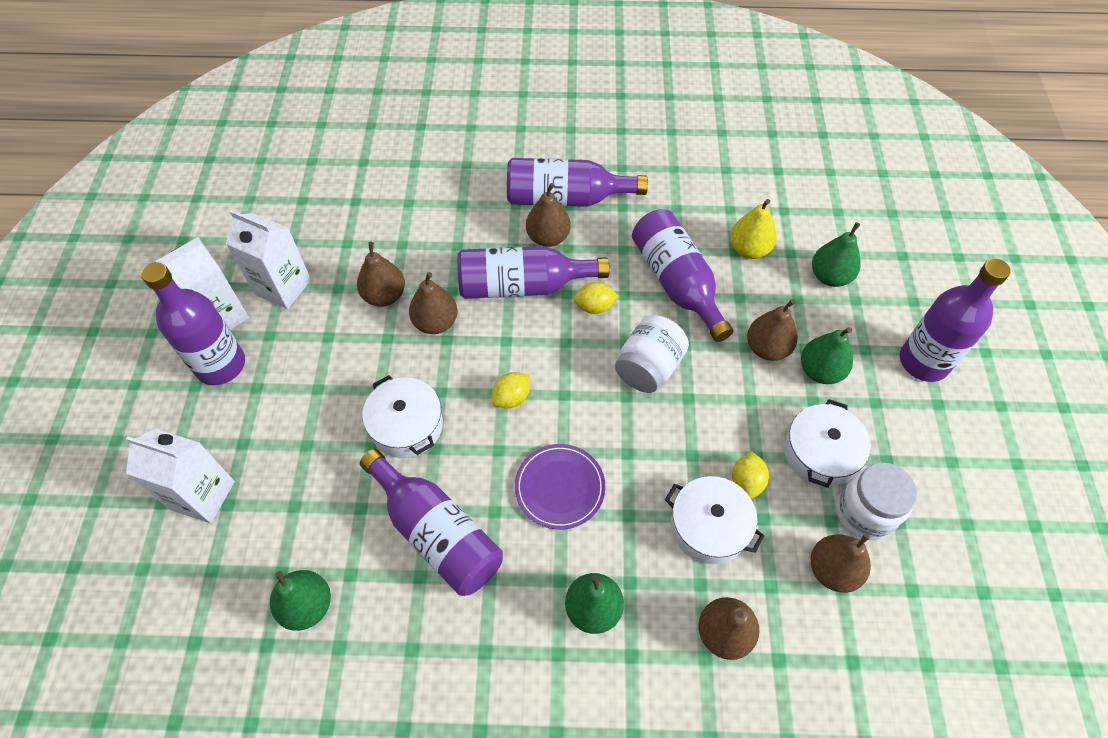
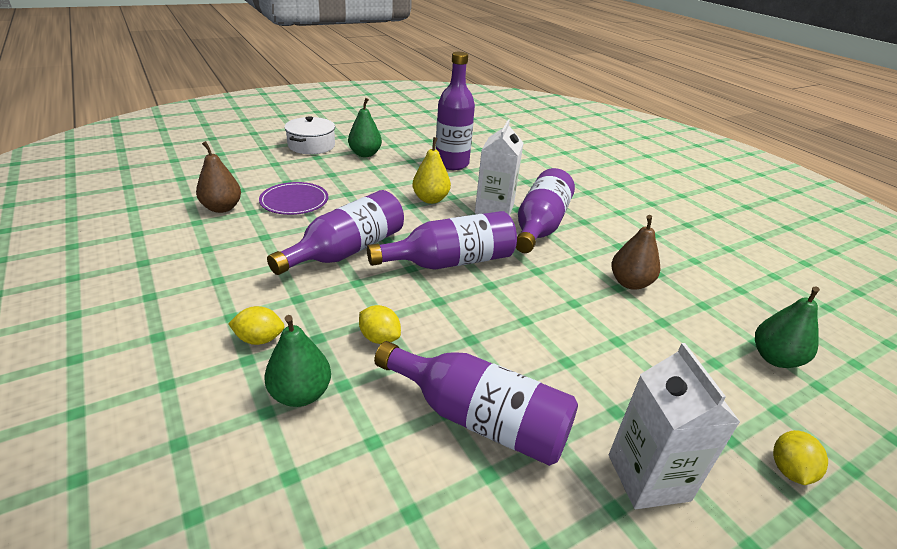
brown pear: 6 -> 2
green pear: 4 -> 3
purple bottle: 6 -> 5
white carton: 3 -> 2
white jar: 2 -> 0
white pot: 3 -> 1

